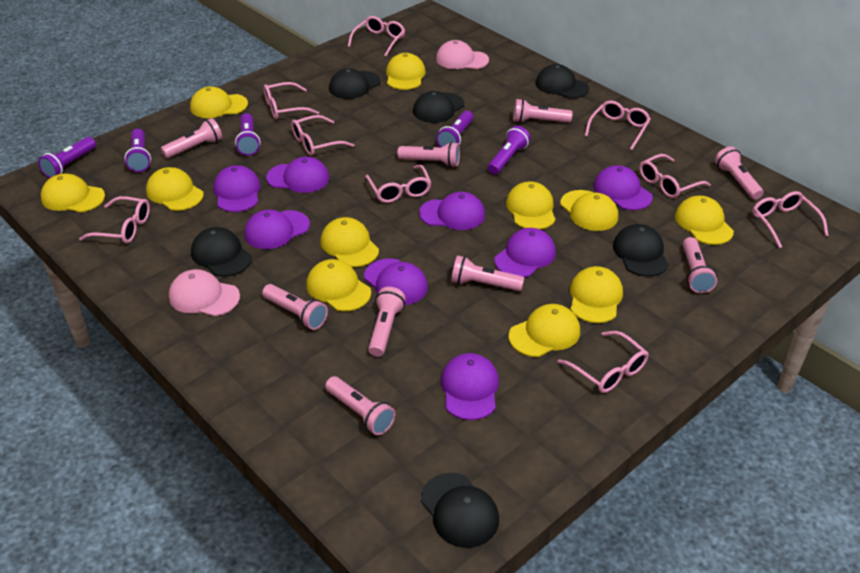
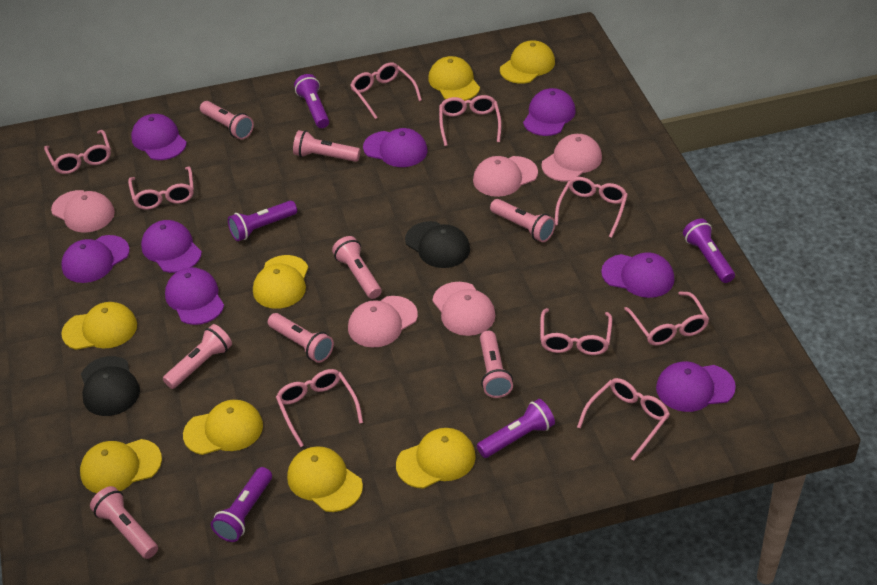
black cap: 6 -> 2
pink cap: 2 -> 5
pink flashlight: 9 -> 8
yellow cap: 11 -> 8

